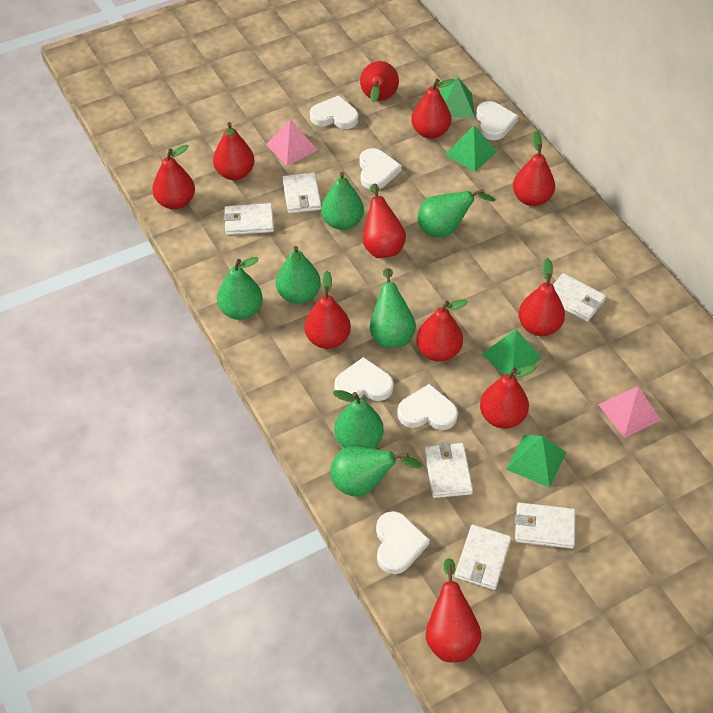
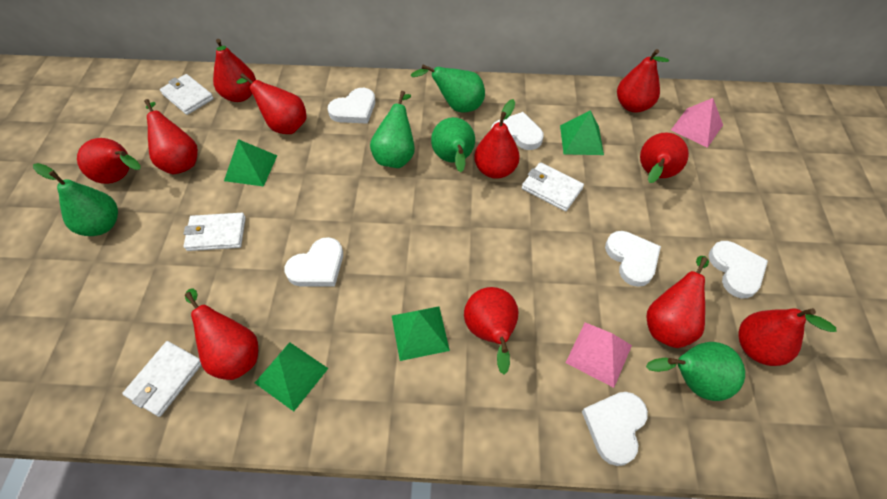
green pear: 7 -> 5
white wallet: 6 -> 4

